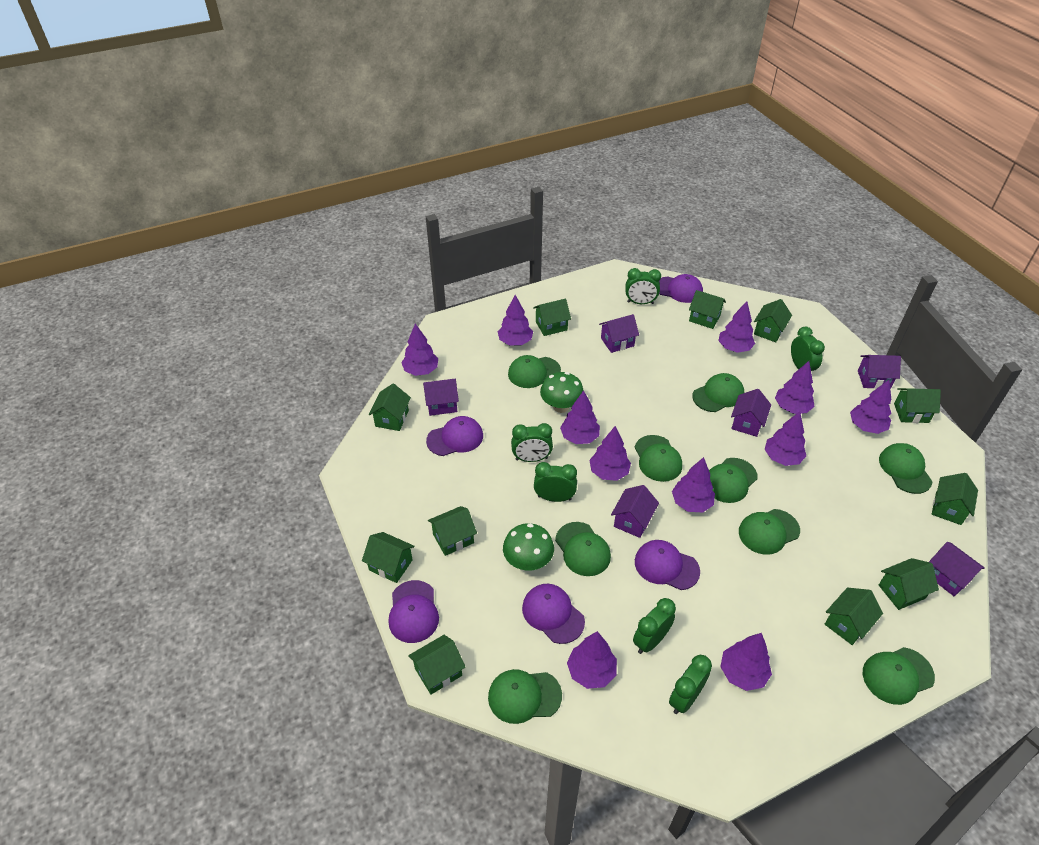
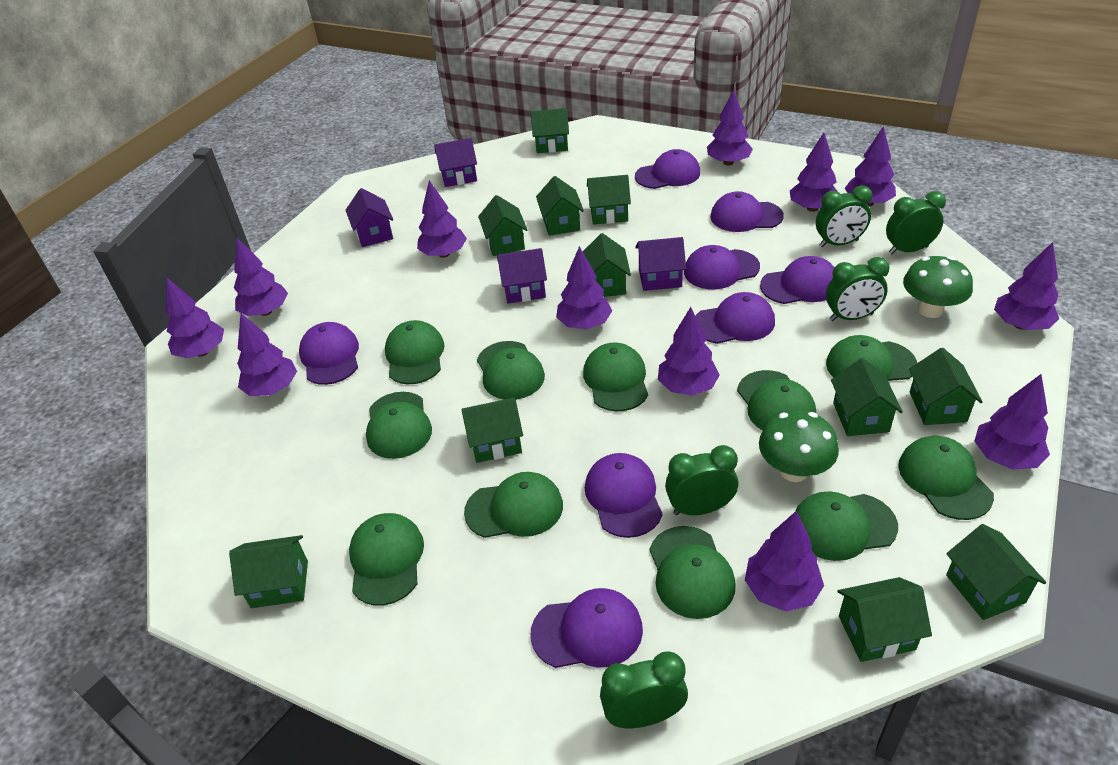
green cap: 9 -> 11
green clock: 6 -> 5
purple cap: 5 -> 8
purple house: 6 -> 4
purple tree: 11 -> 12

